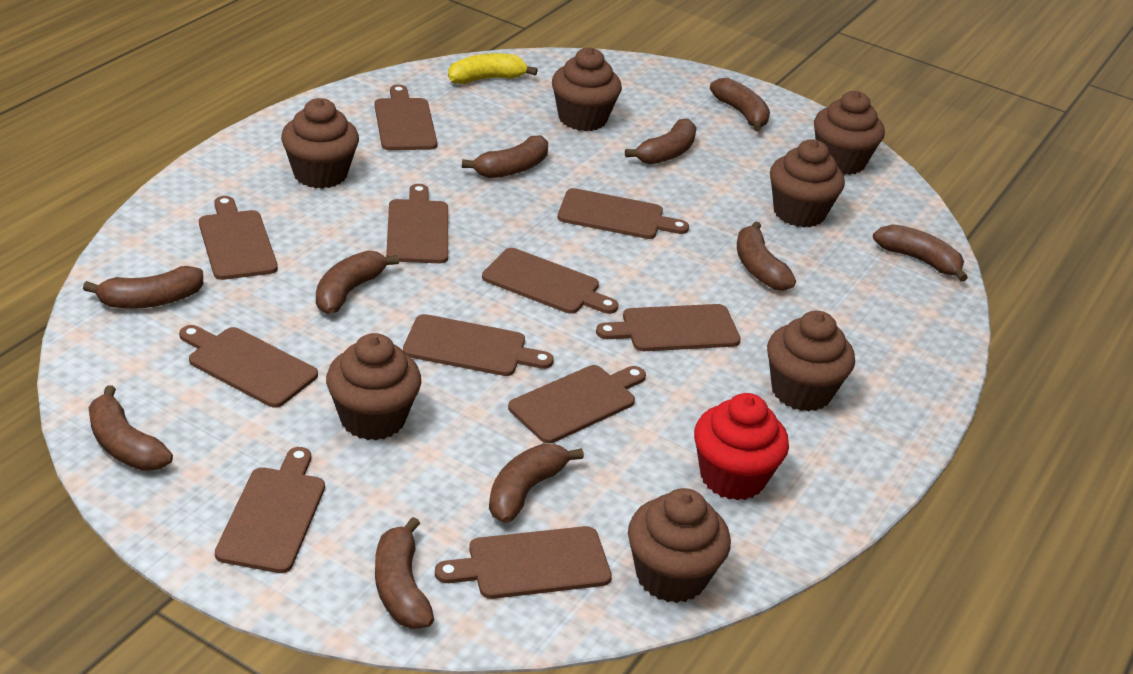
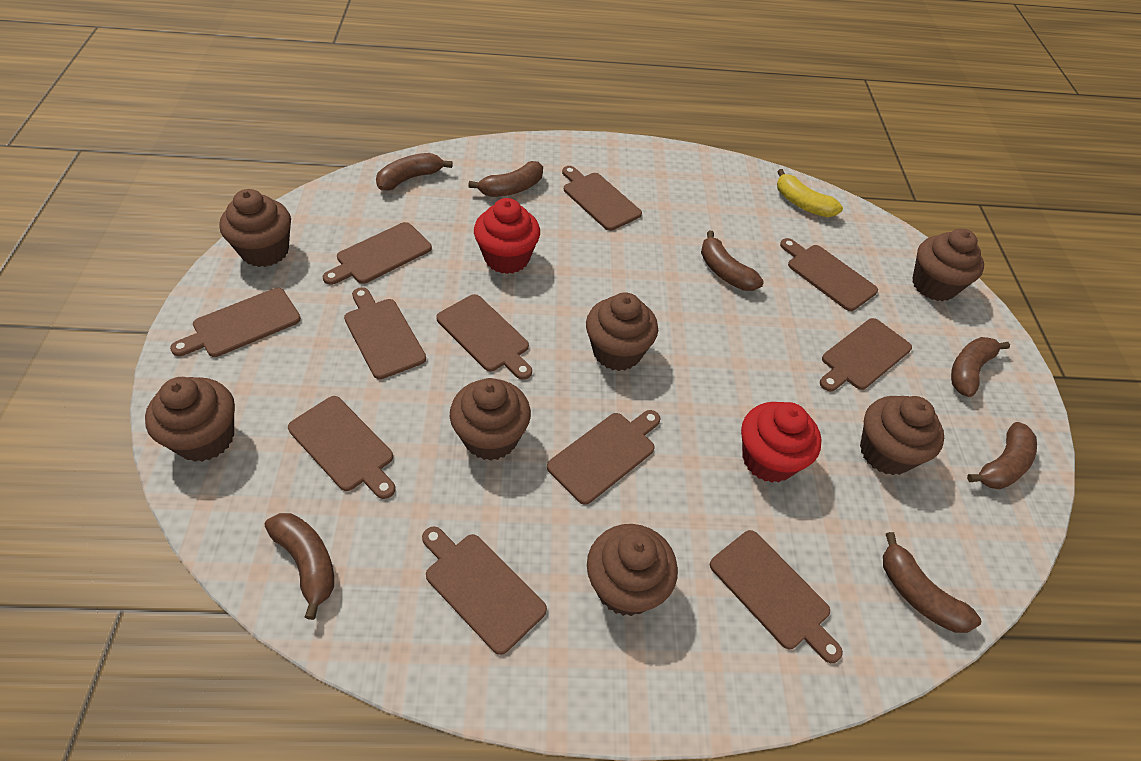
brown banana: 10 -> 7
red cupcake: 1 -> 2

